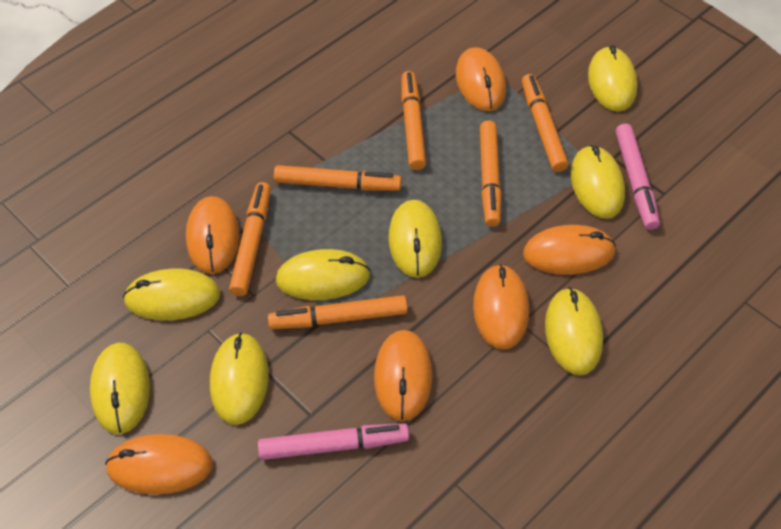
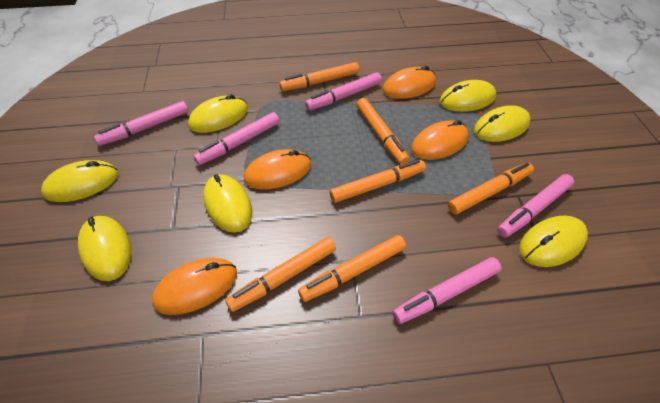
orange mouse: 6 -> 4
pink marker: 2 -> 5
yellow mouse: 8 -> 7

